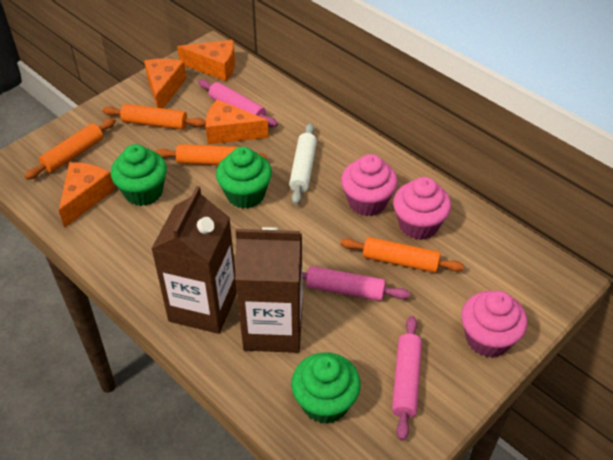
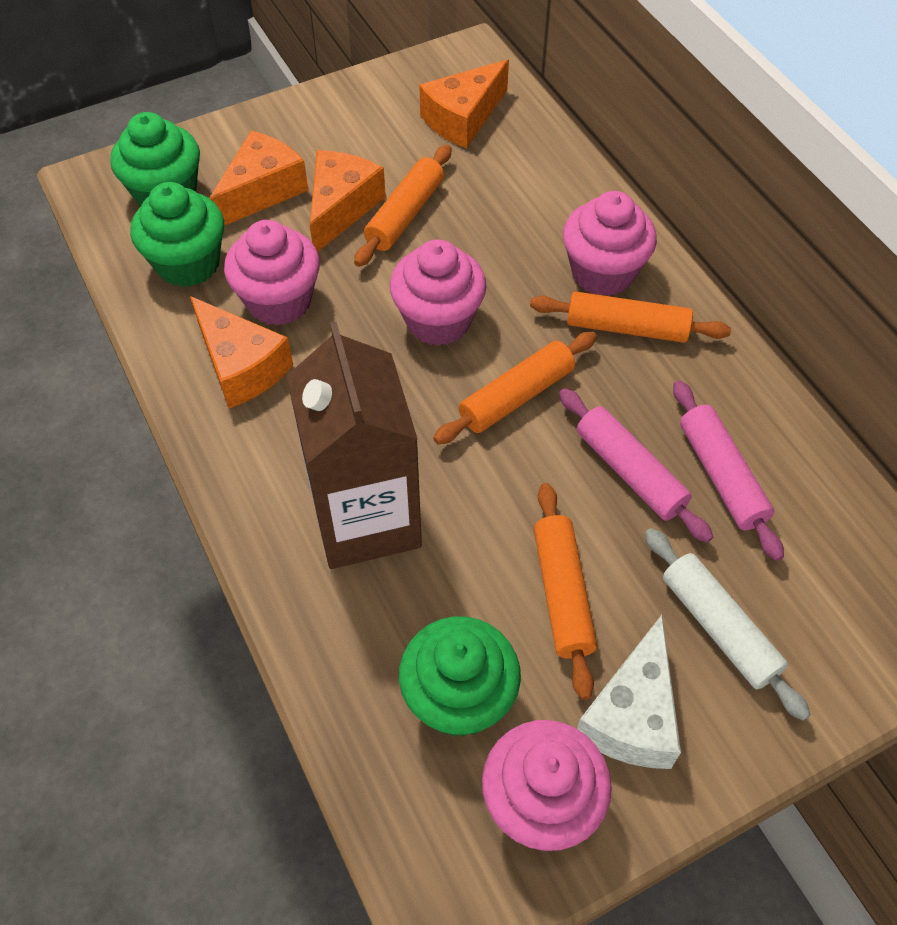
brown carton: 2 -> 1
pink cupcake: 3 -> 4
pink rolling pin: 3 -> 2
white cheese: 0 -> 1

